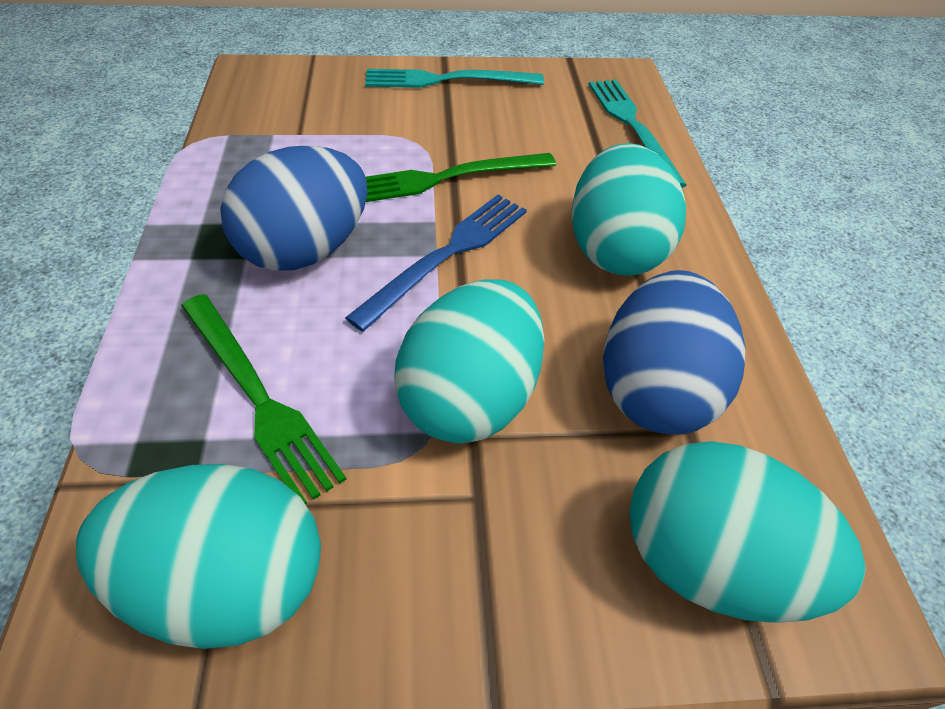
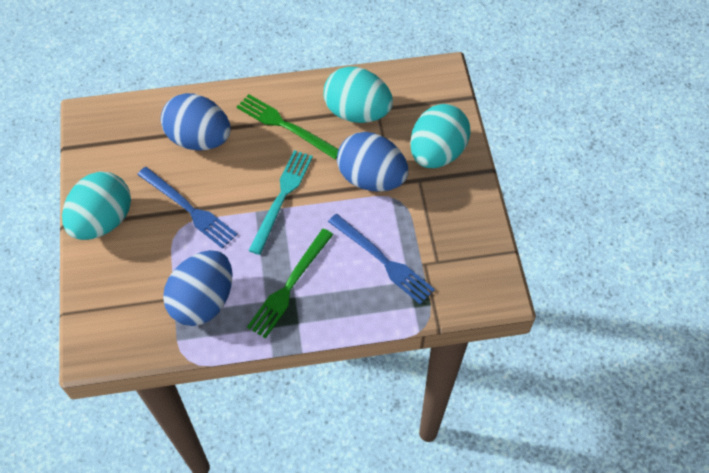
blue egg: 2 -> 3
blue fork: 1 -> 2
turquoise egg: 4 -> 3
turquoise fork: 2 -> 1

